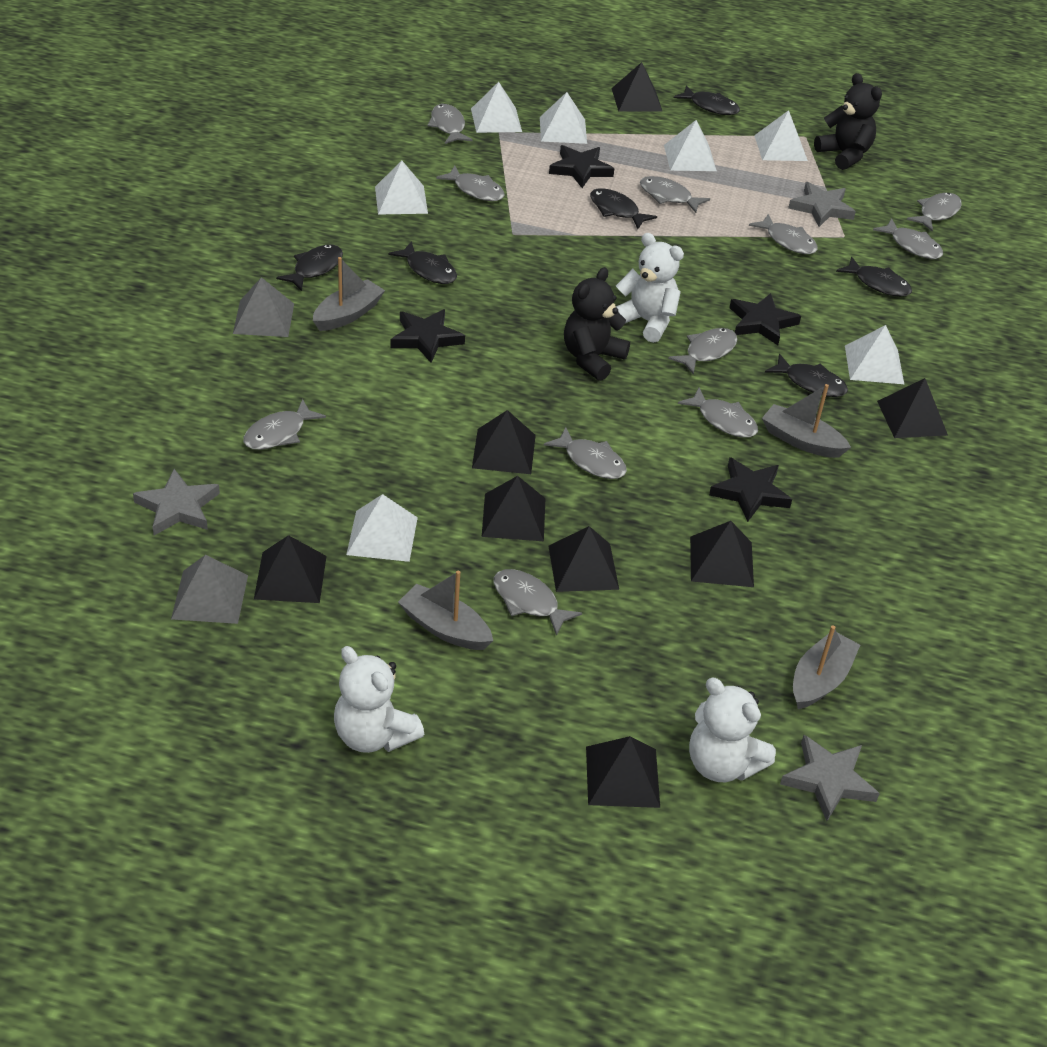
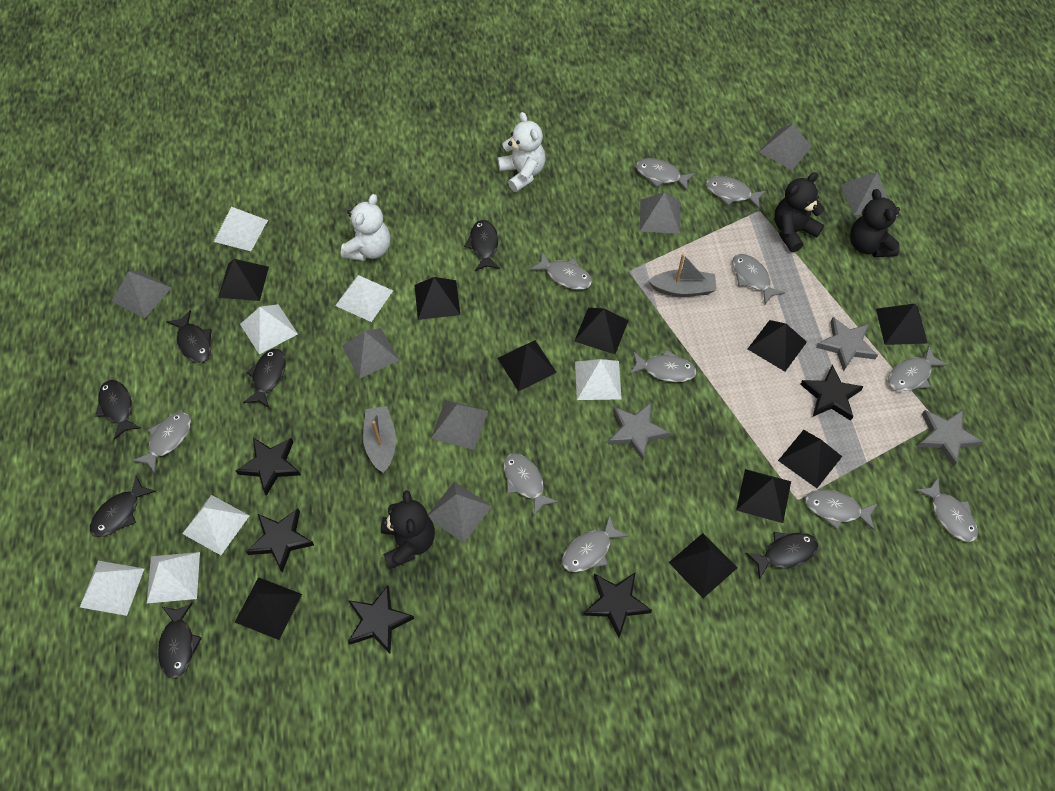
black fish: 6 -> 7
black pyramid: 8 -> 10
black star: 4 -> 5
black teddy bear: 2 -> 3
grey boat: 4 -> 2
grey pyramid: 2 -> 7
white teddy bear: 3 -> 2

